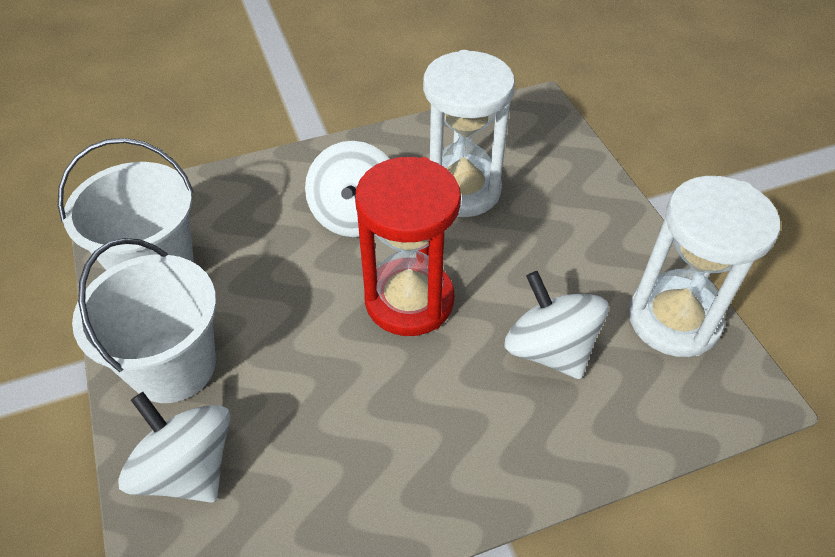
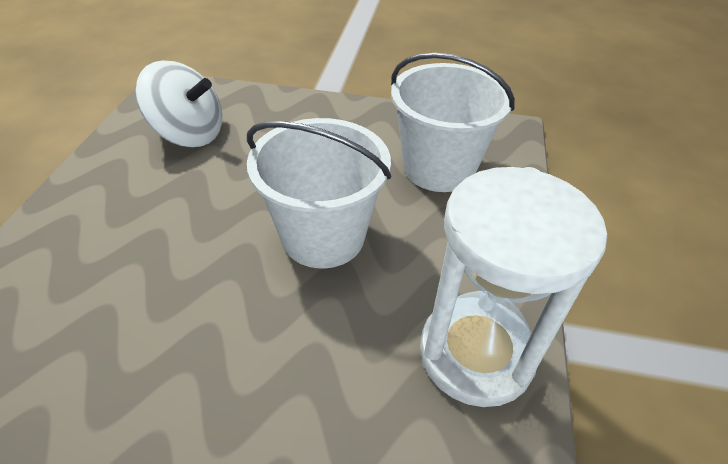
red hourglass: 1 -> 0
white hourglass: 2 -> 1
white spinning top: 3 -> 1

